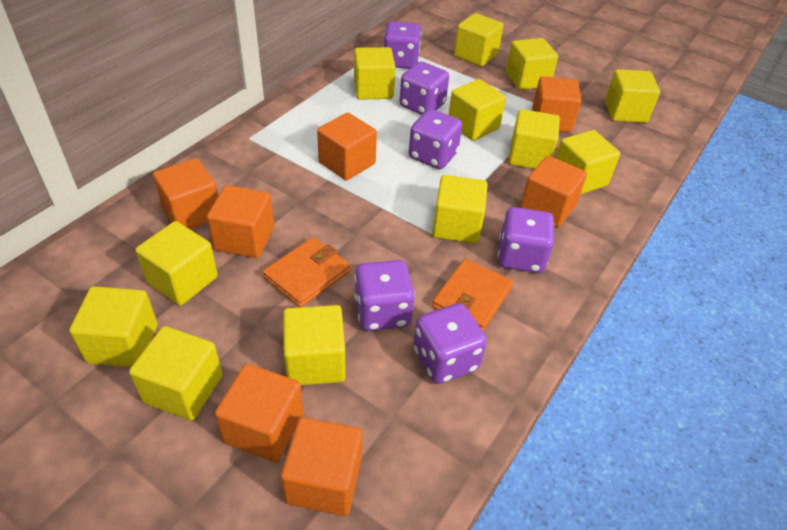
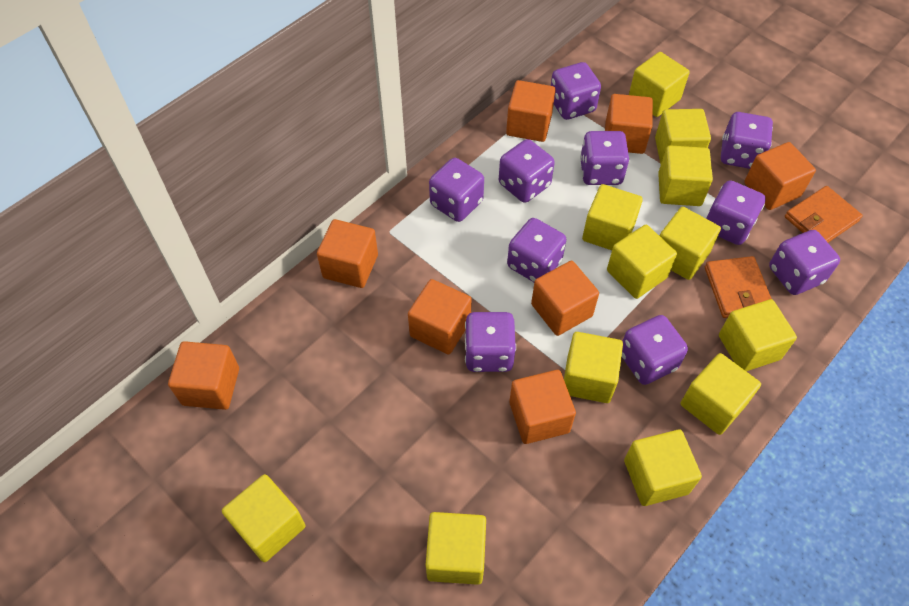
orange cube: 7 -> 8
purple dice: 6 -> 10

